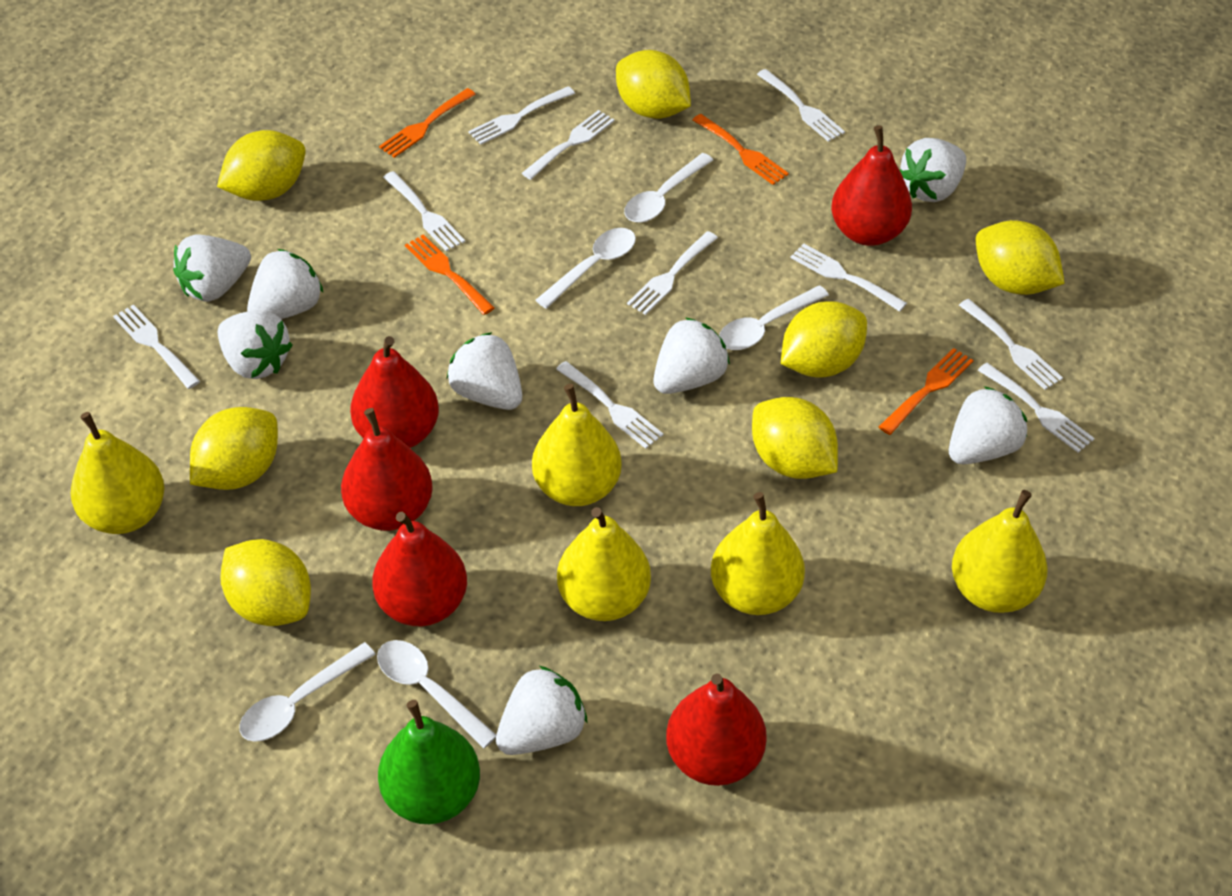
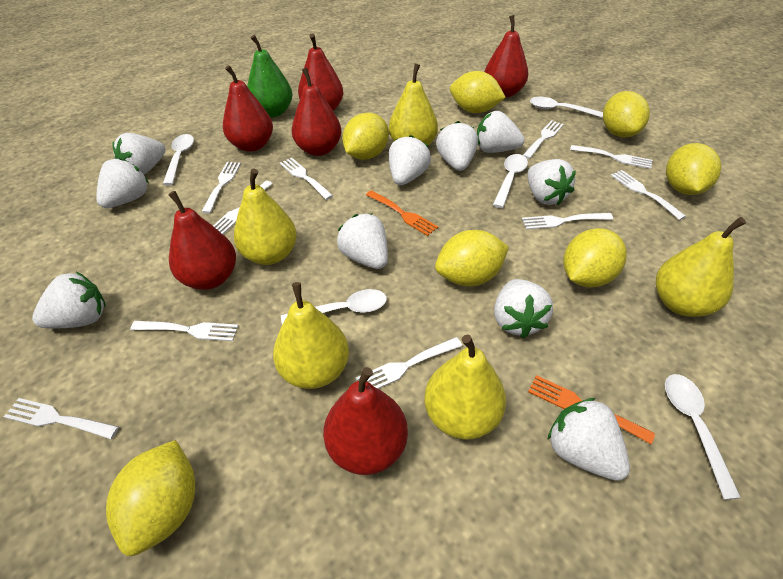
orange fork: 4 -> 2
red pear: 5 -> 6
white strawberry: 8 -> 10

